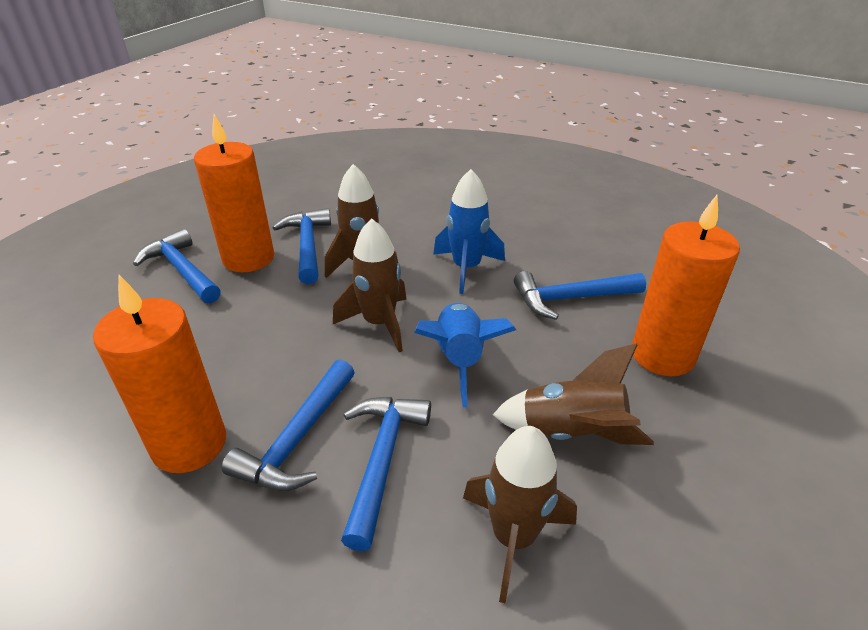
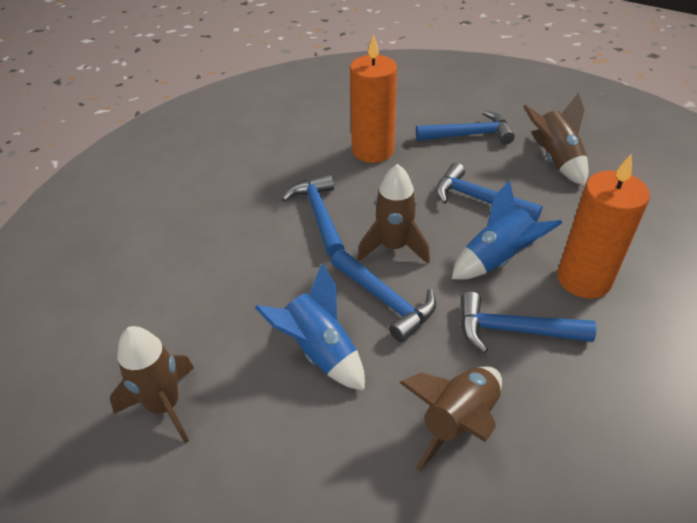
orange candle: 3 -> 2

